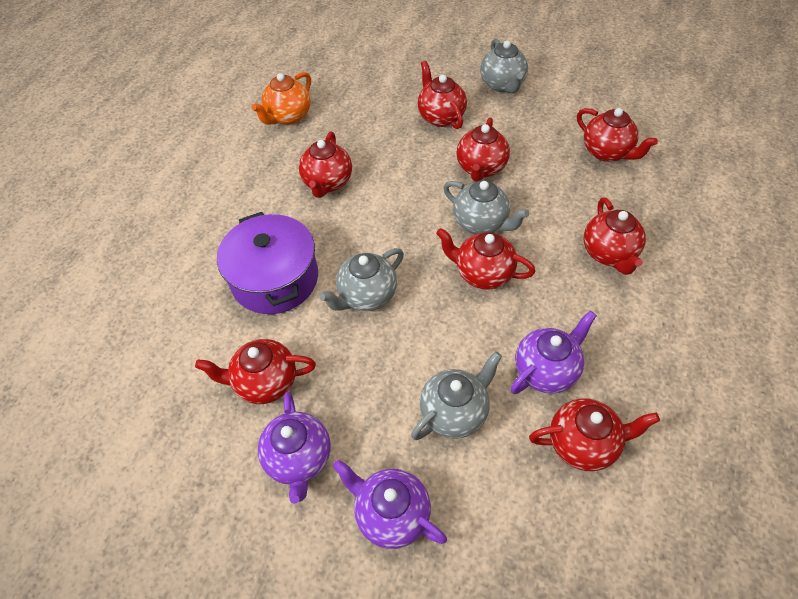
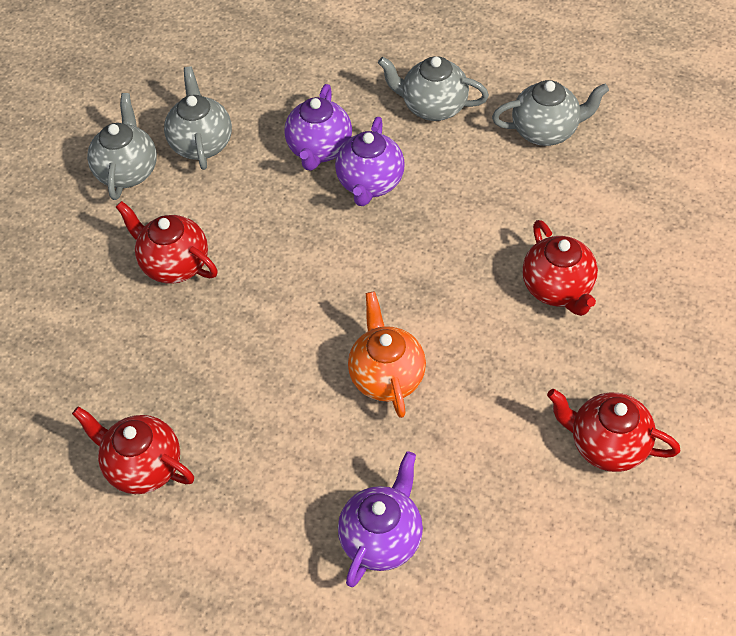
purple pot: 1 -> 0
red teapot: 8 -> 4

